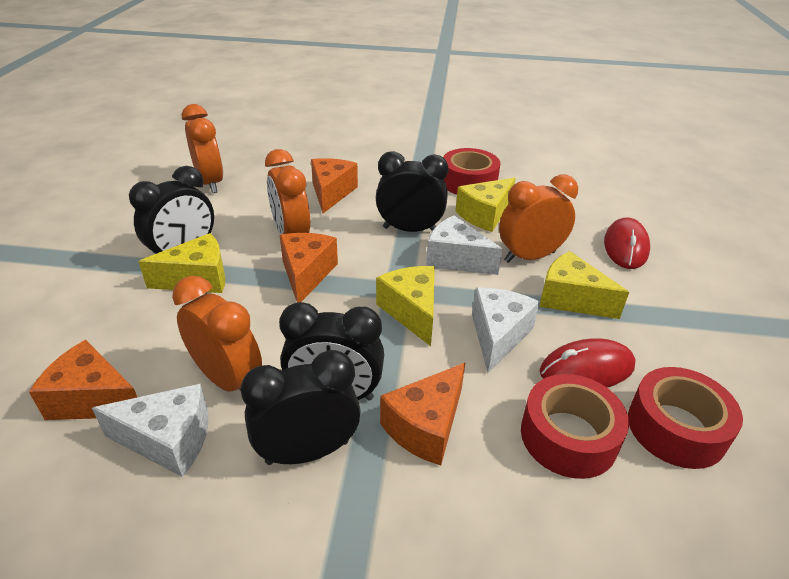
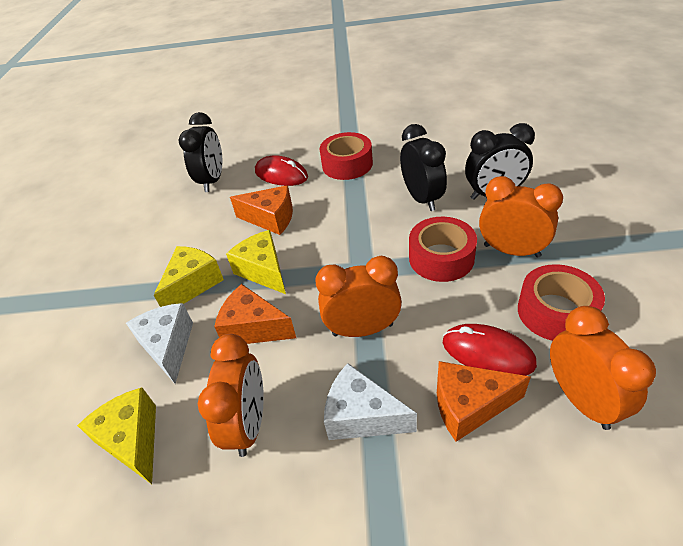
black clock: 4 -> 3
orange cheese: 4 -> 3
white cheese: 3 -> 2
yellow cheese: 4 -> 3

